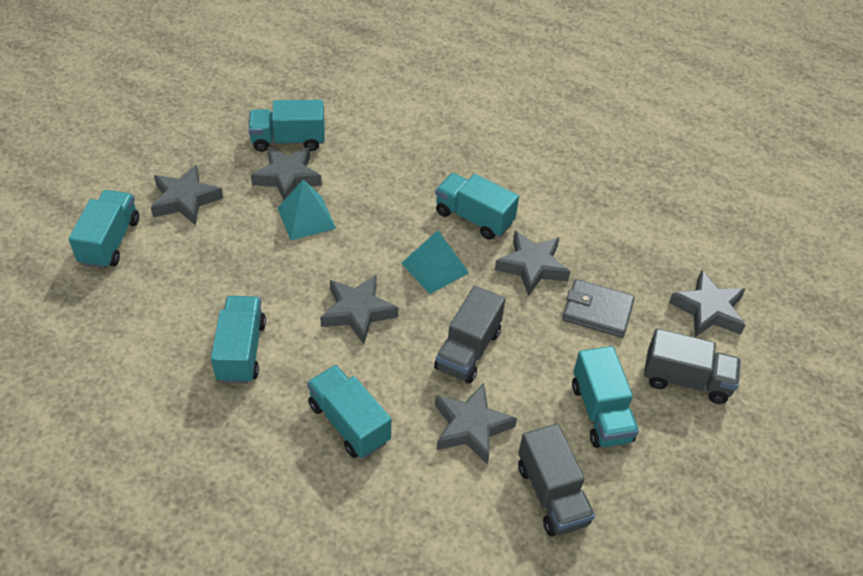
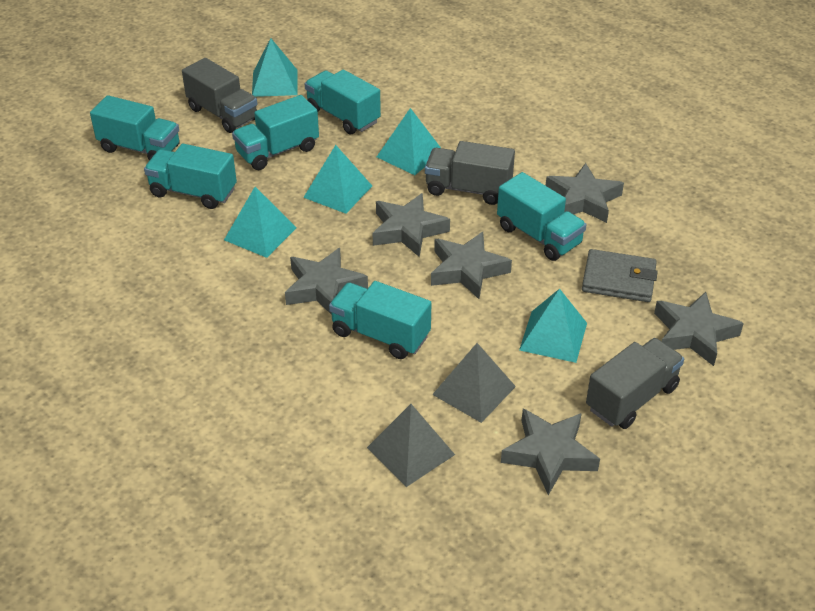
grey pyramid: 0 -> 2
turquoise pyramid: 2 -> 5

